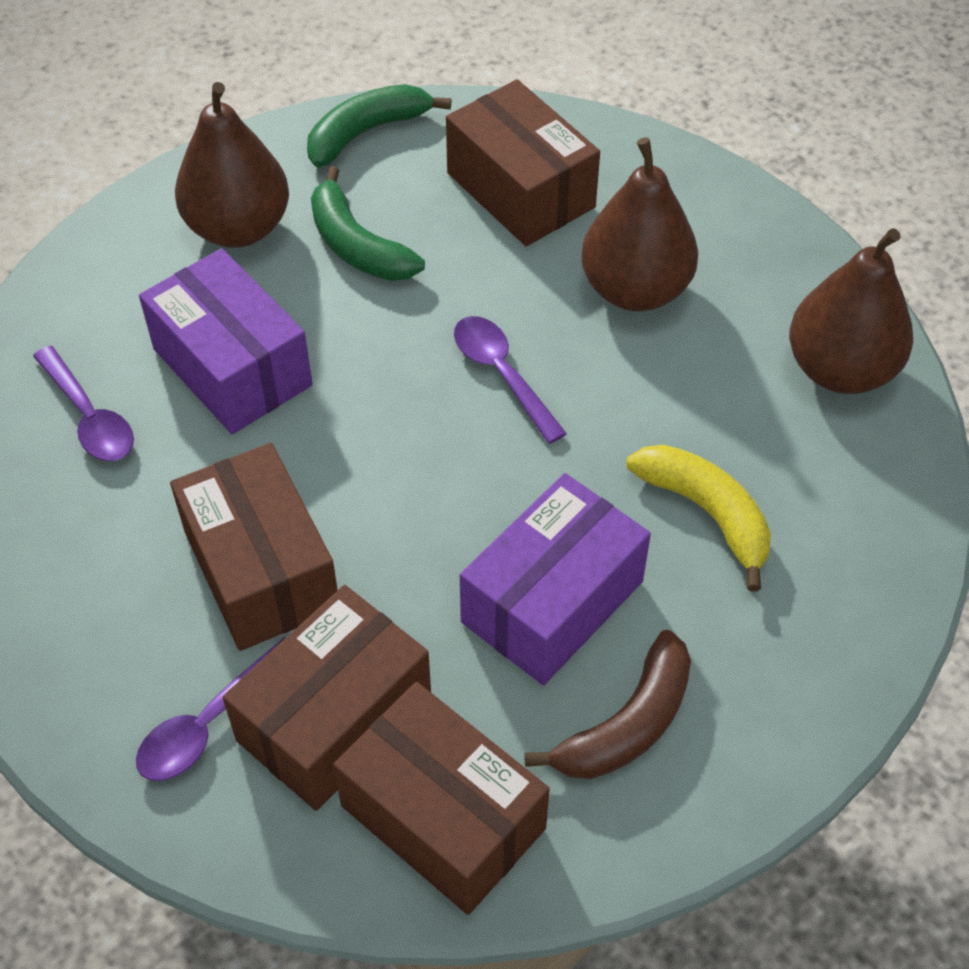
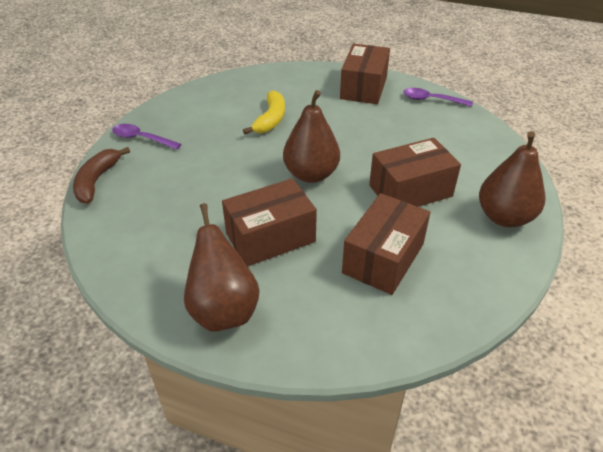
green banana: 2 -> 0
purple box: 2 -> 0
purple spoon: 3 -> 2

